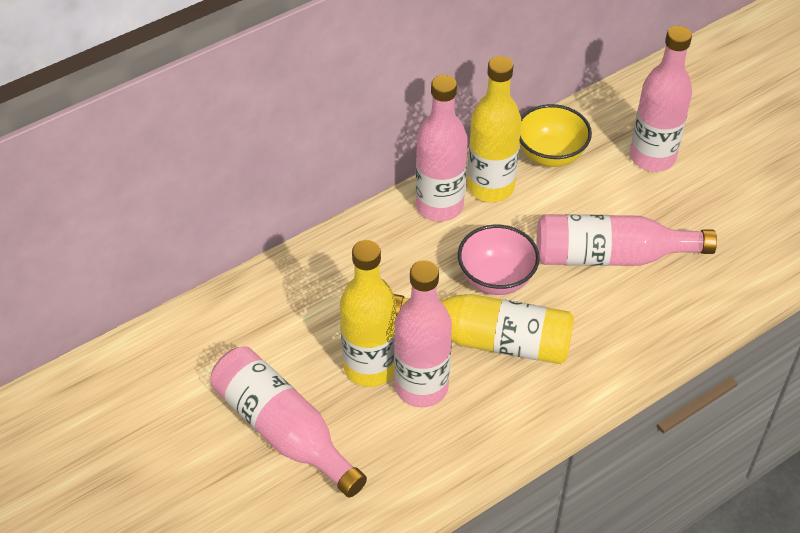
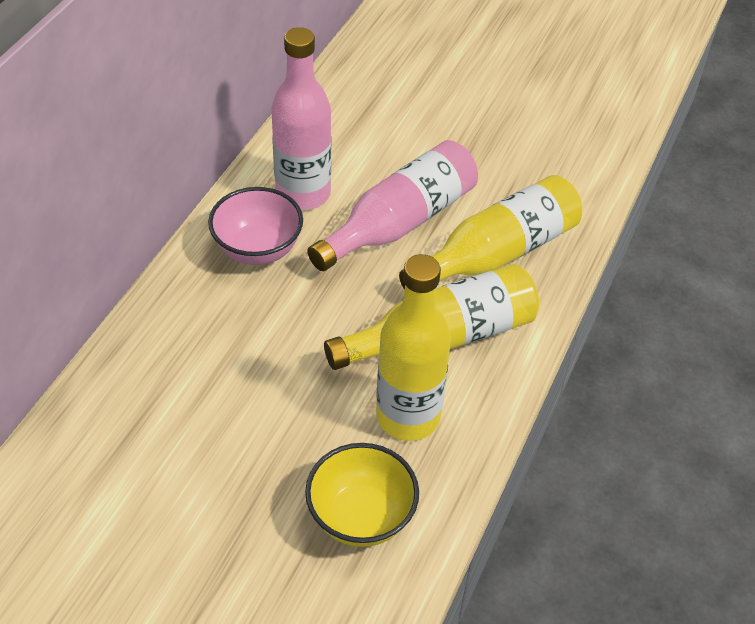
pink bottle: 5 -> 2

